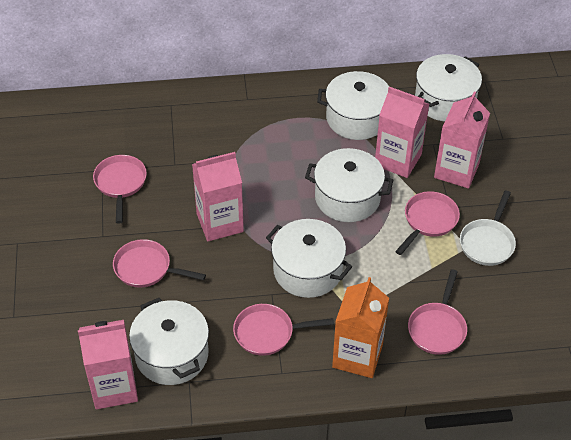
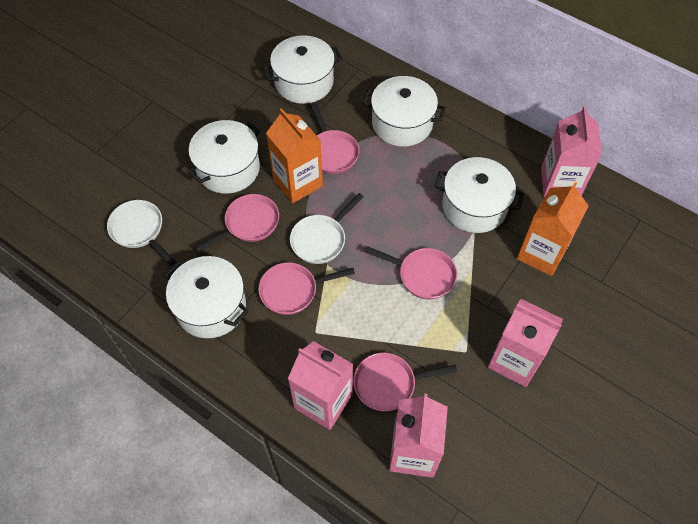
orange carton: 1 -> 2
white pan: 1 -> 2

